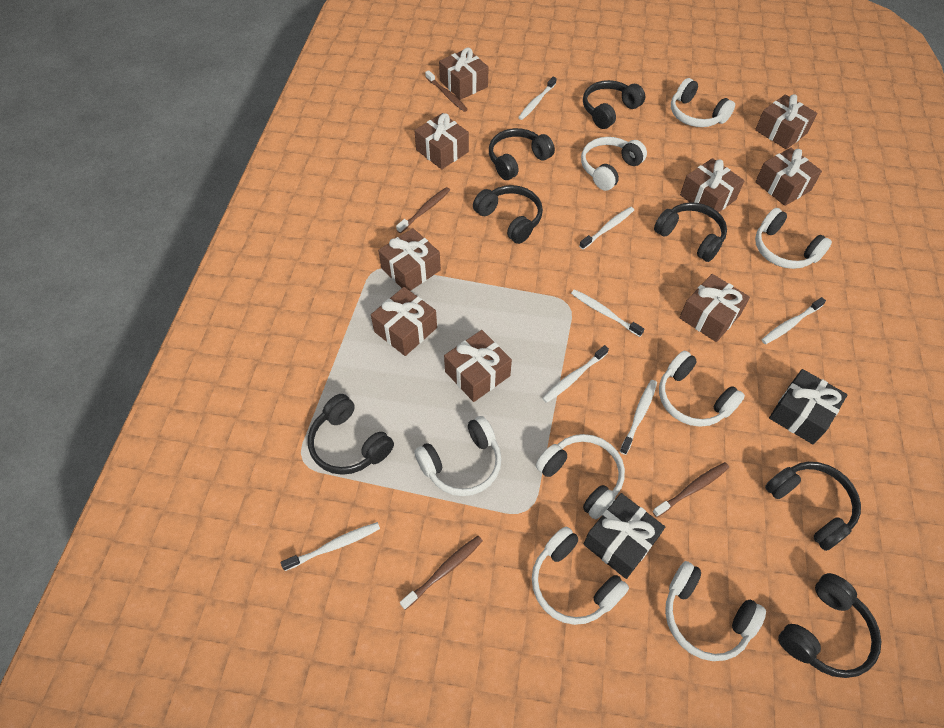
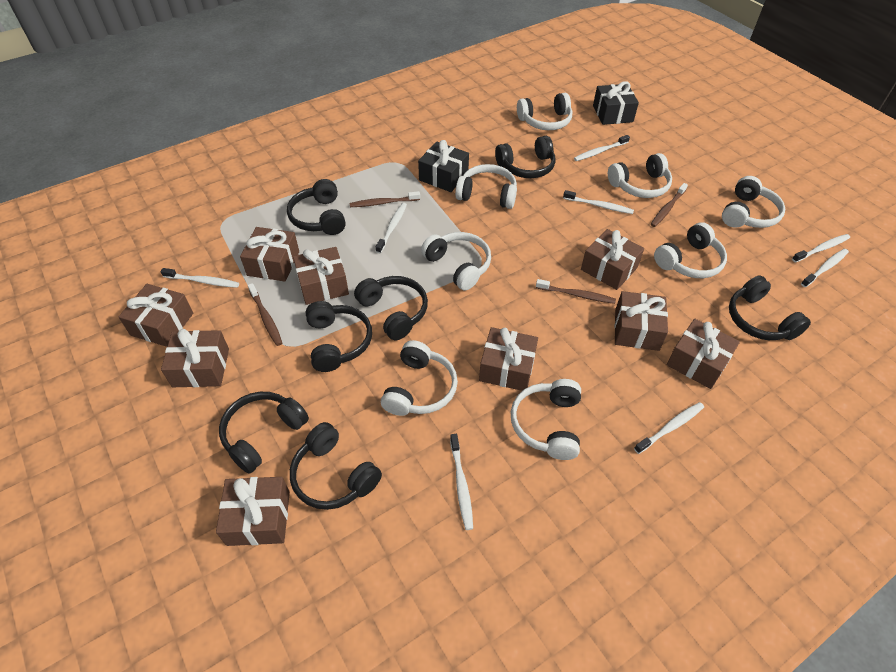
white toothbrush: 7 -> 8

